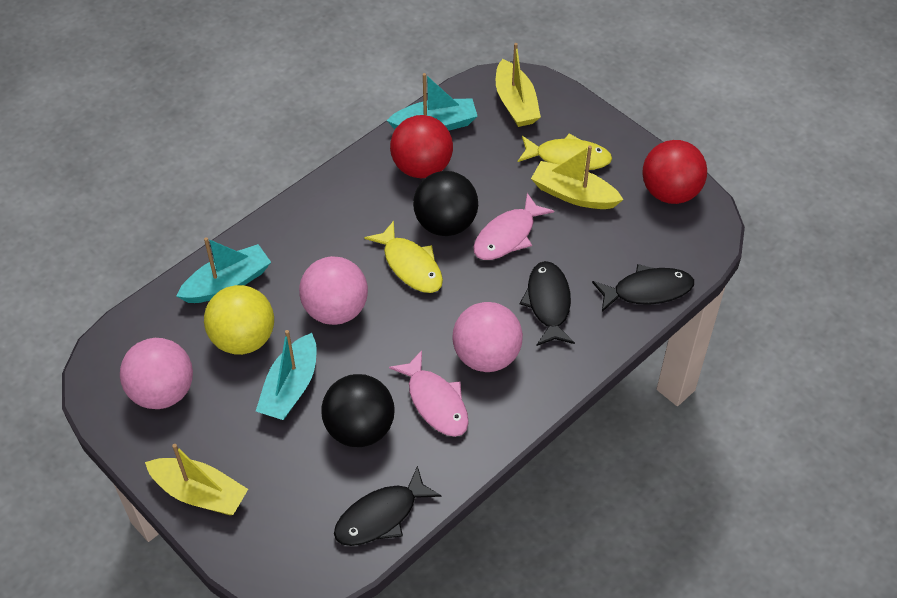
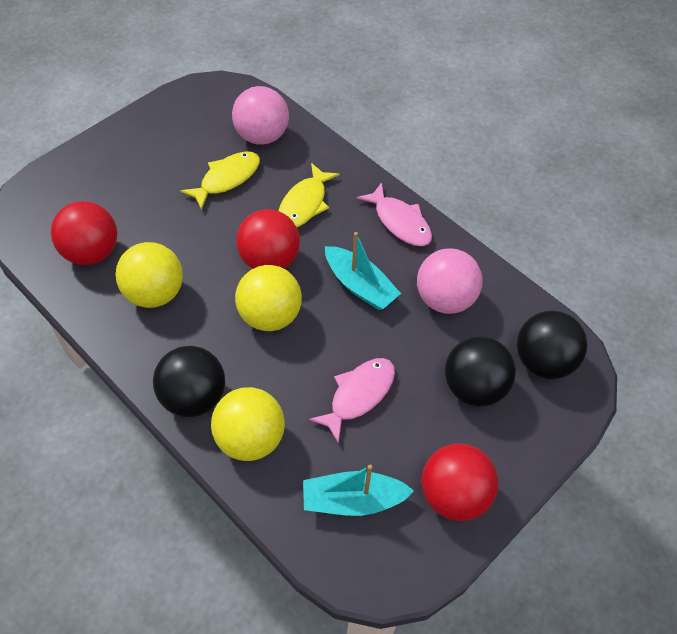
black ball: 2 -> 3
black fish: 3 -> 0
pink ball: 3 -> 2
red ball: 2 -> 3
turquoise boat: 3 -> 2
yellow ball: 1 -> 3
yellow boat: 3 -> 0

